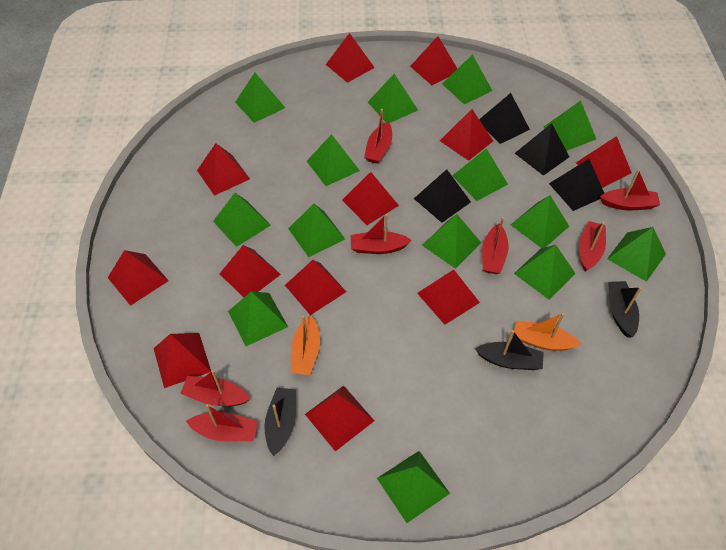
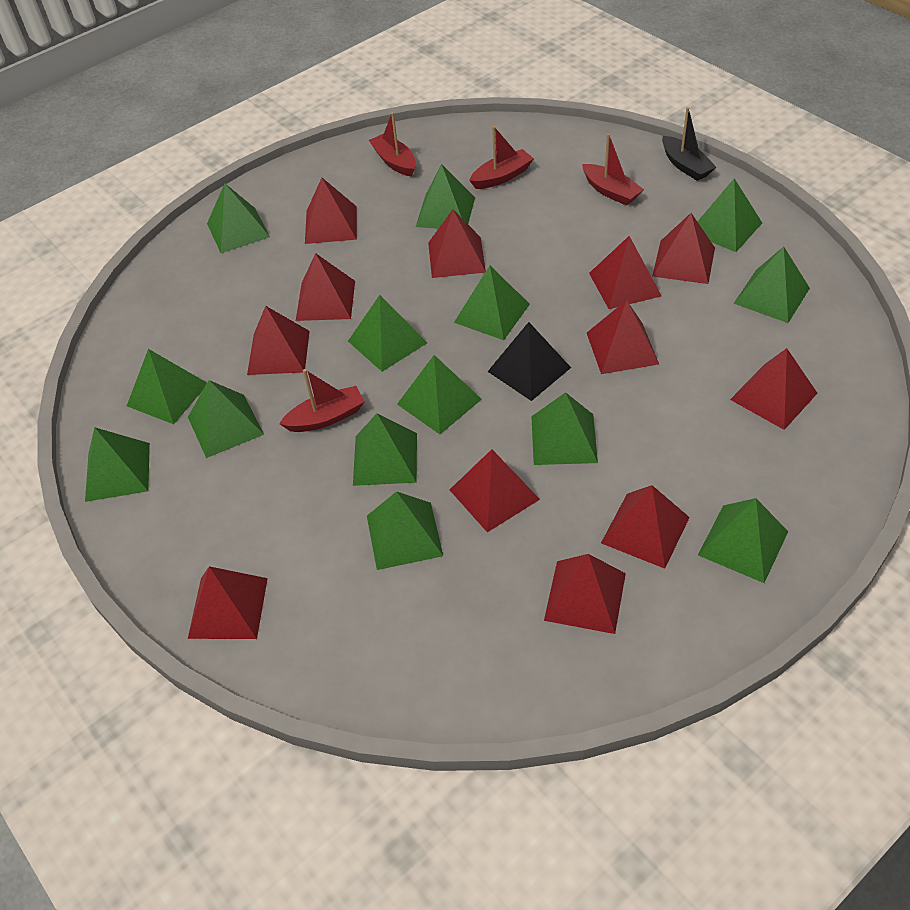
black boat: 3 -> 1
black pyramid: 4 -> 1
orange boat: 2 -> 0
red boat: 7 -> 4

